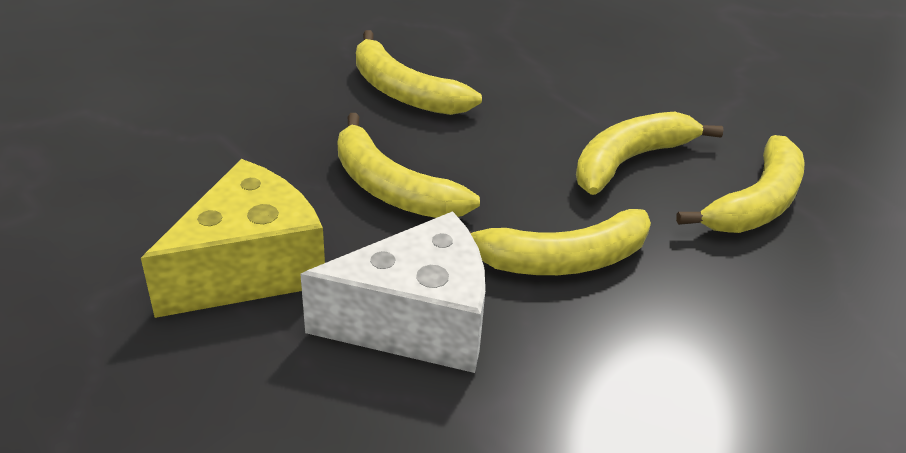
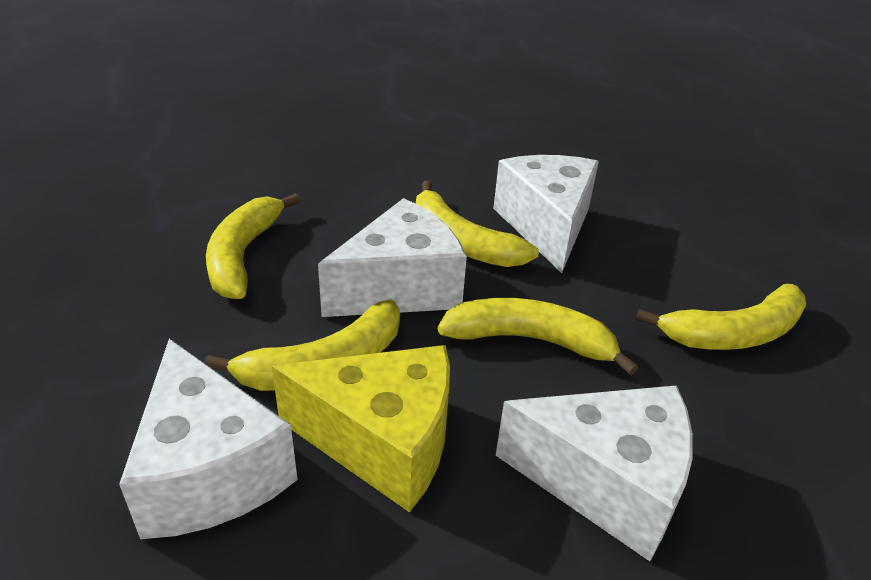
white cheese: 1 -> 4

